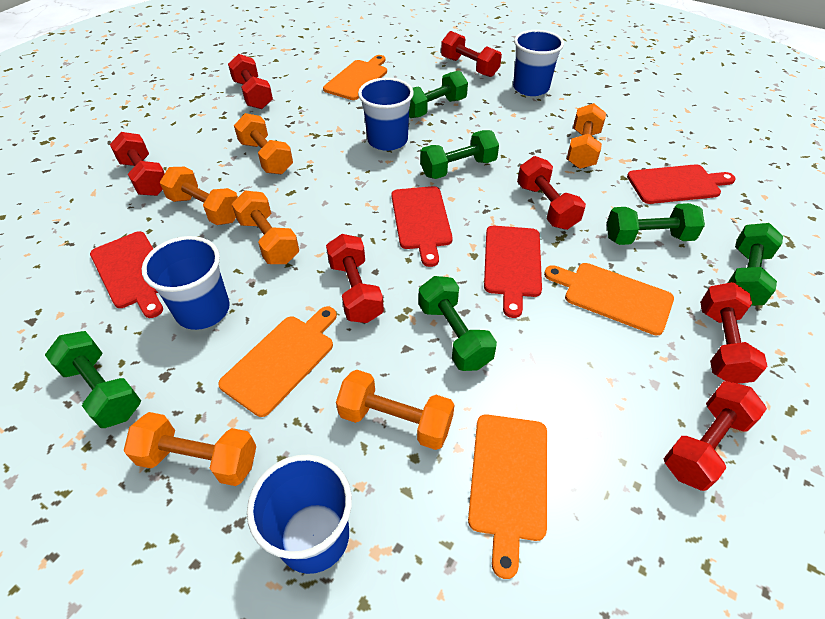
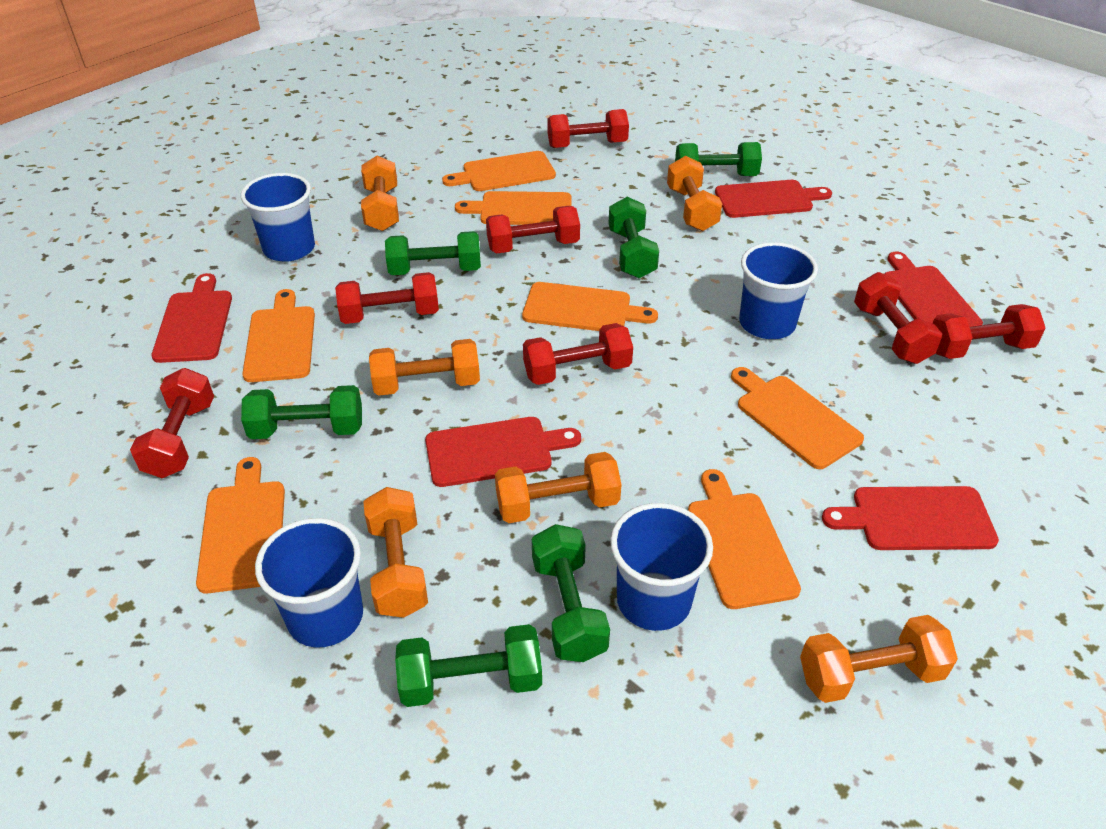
orange cutting board: 4 -> 7
red cutting board: 4 -> 5

